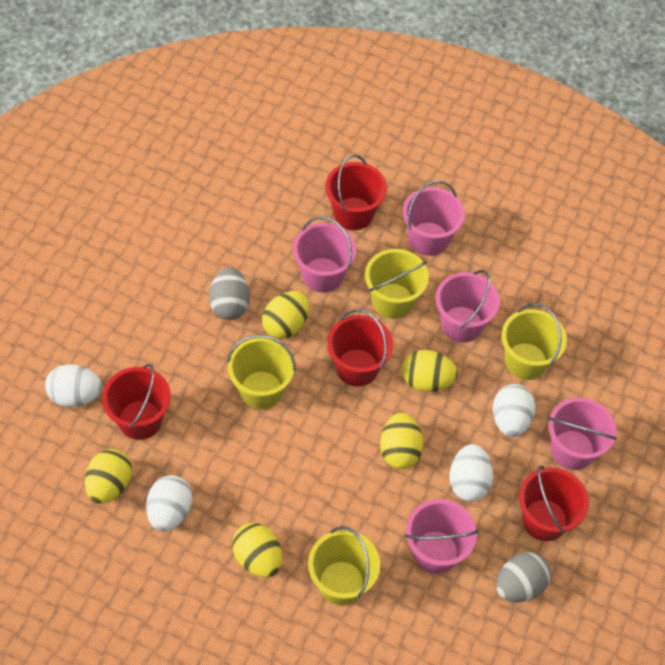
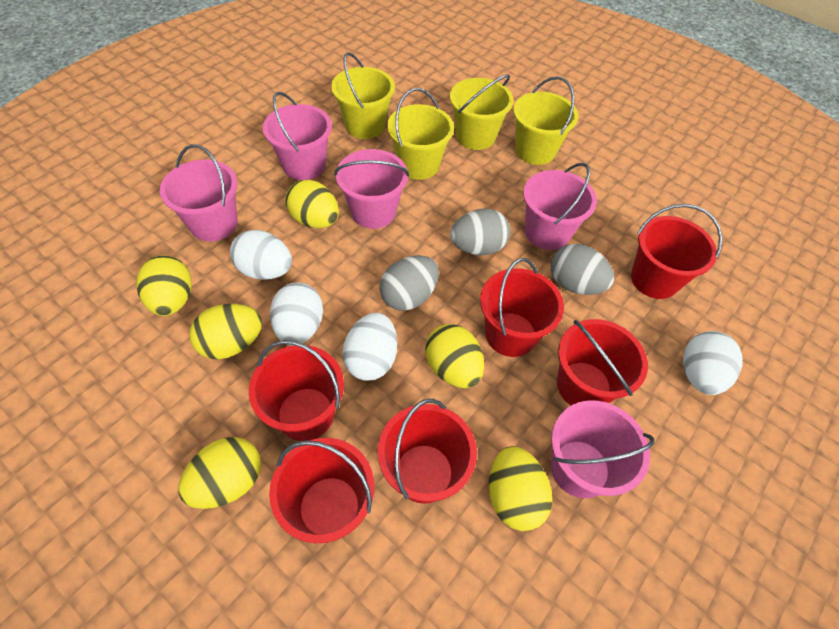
grey egg: 2 -> 3
red bucket: 4 -> 6
yellow egg: 5 -> 6

